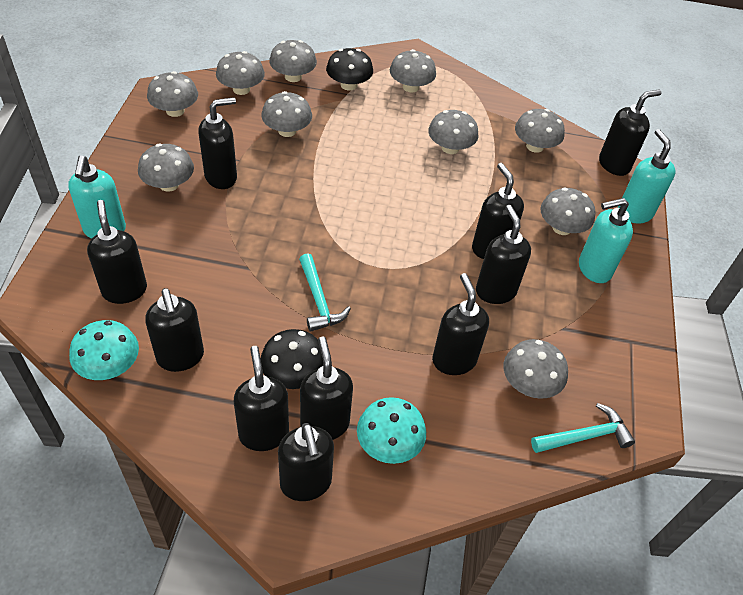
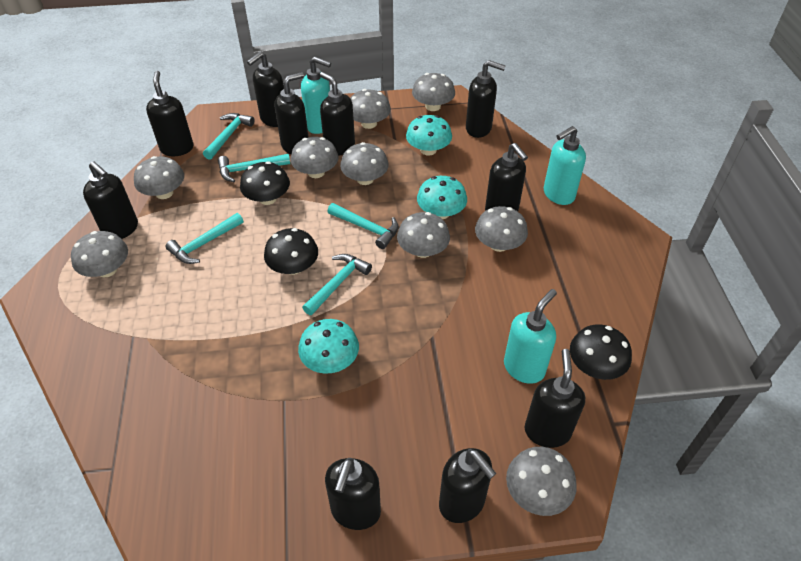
black mushroom: 2 -> 3
grey mushroom: 10 -> 9
turquoise hammer: 2 -> 5
turquoise mushroom: 2 -> 3

